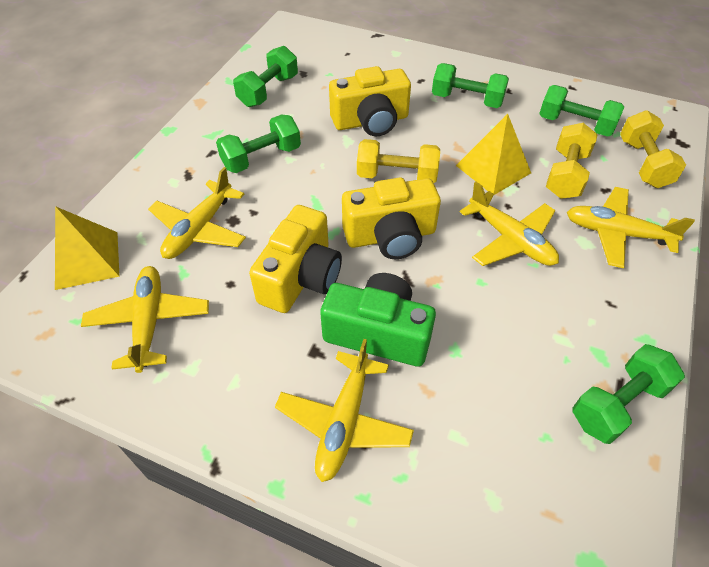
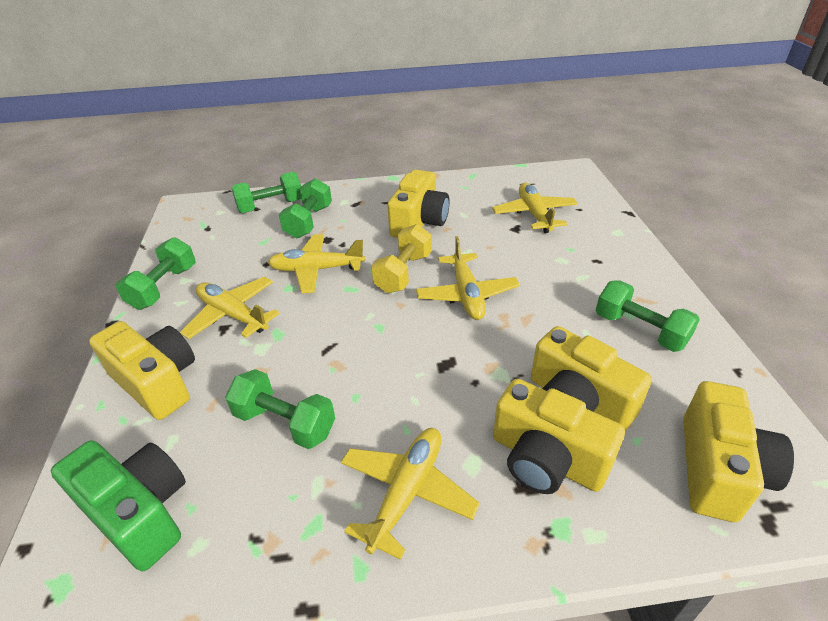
yellow camera: 3 -> 5
yellow dumbbell: 3 -> 1
yellow pyramid: 2 -> 0

